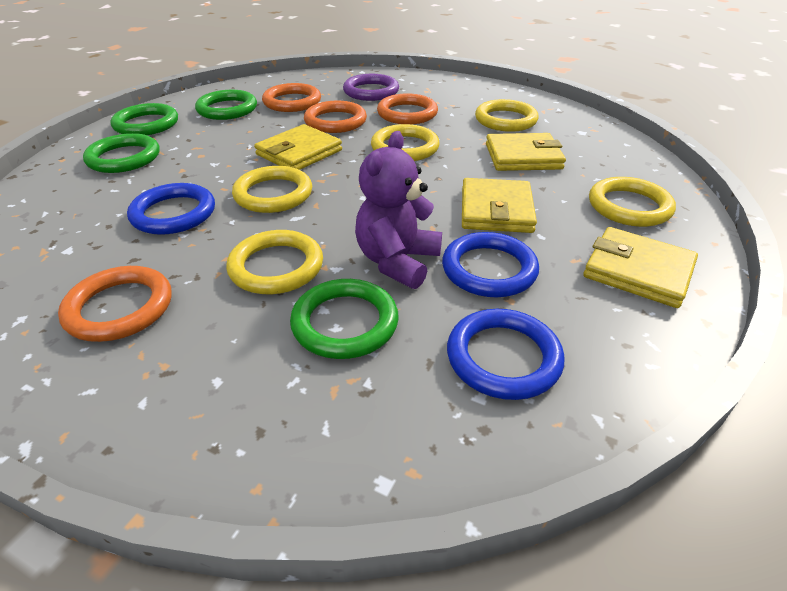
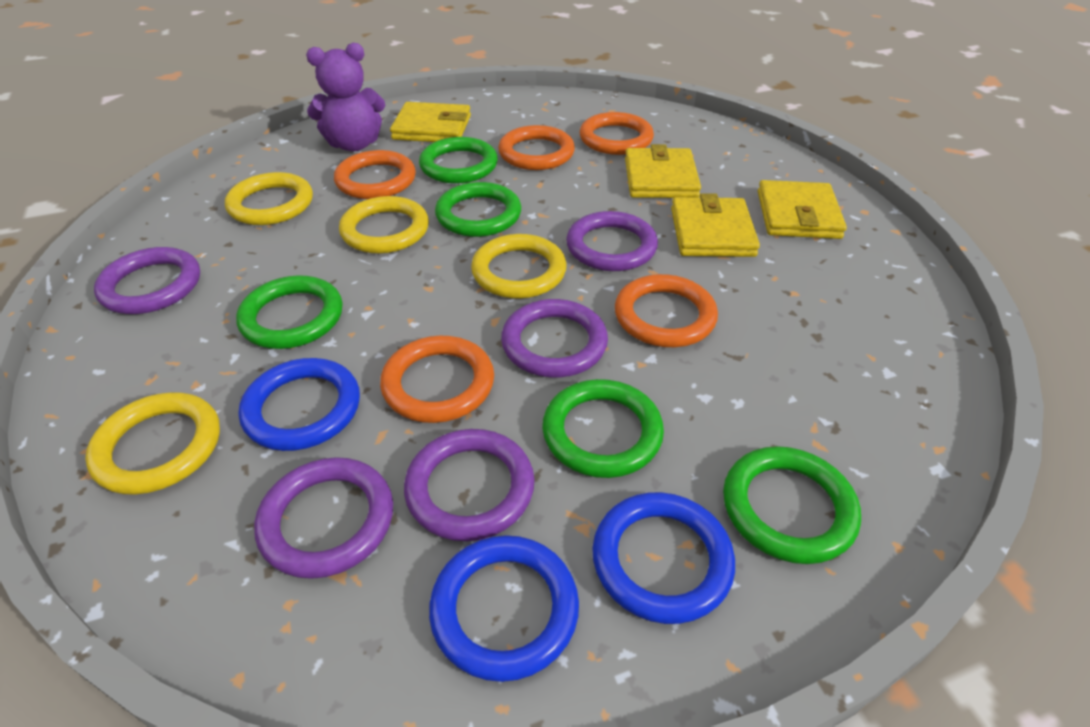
green ring: 4 -> 5
orange ring: 4 -> 5
purple ring: 1 -> 5
yellow ring: 5 -> 4

